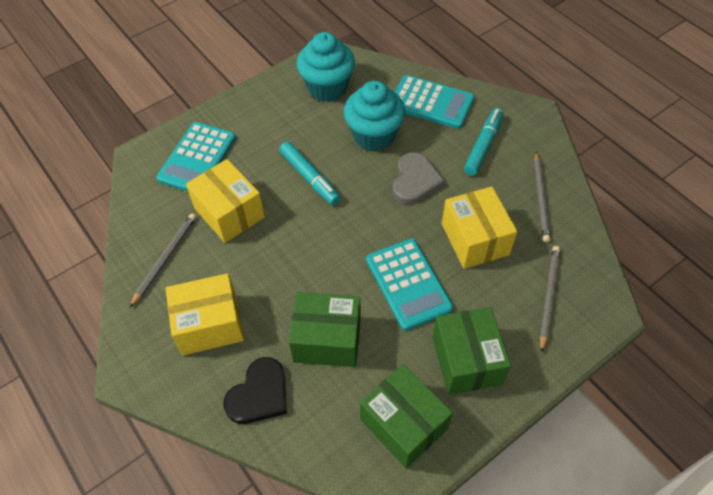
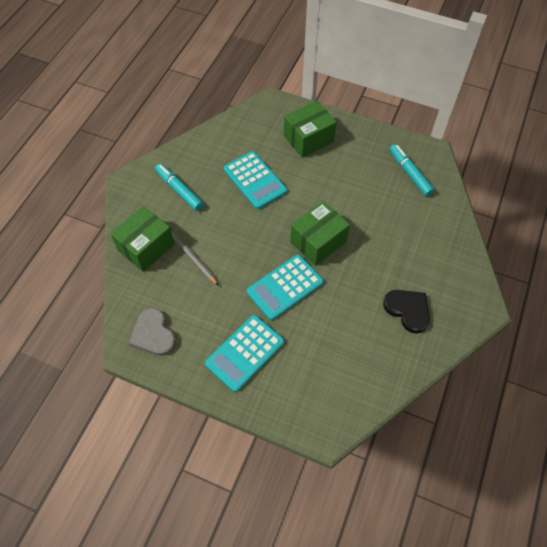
grey pencil: 3 -> 1
turquoise cupcake: 2 -> 0
yellow box: 3 -> 0

